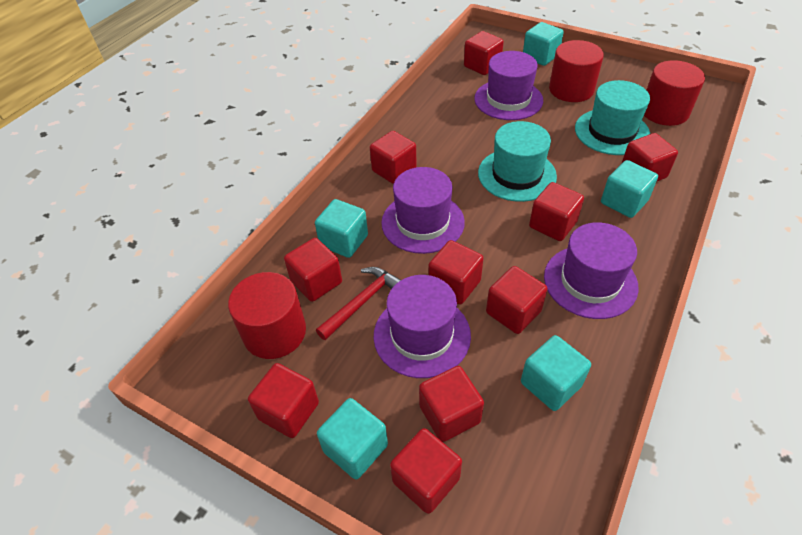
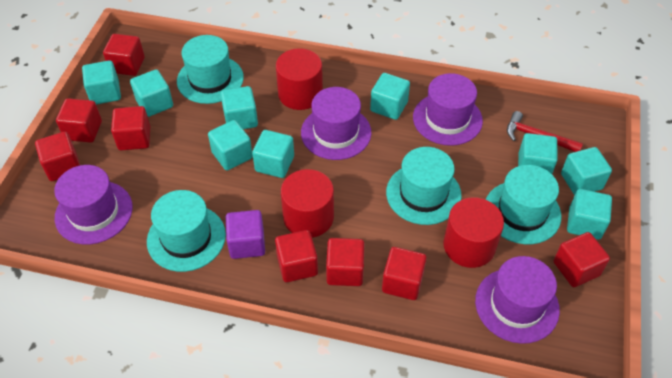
purple cube: 0 -> 1
red cube: 10 -> 8
turquoise cube: 5 -> 9
turquoise hat: 2 -> 4

